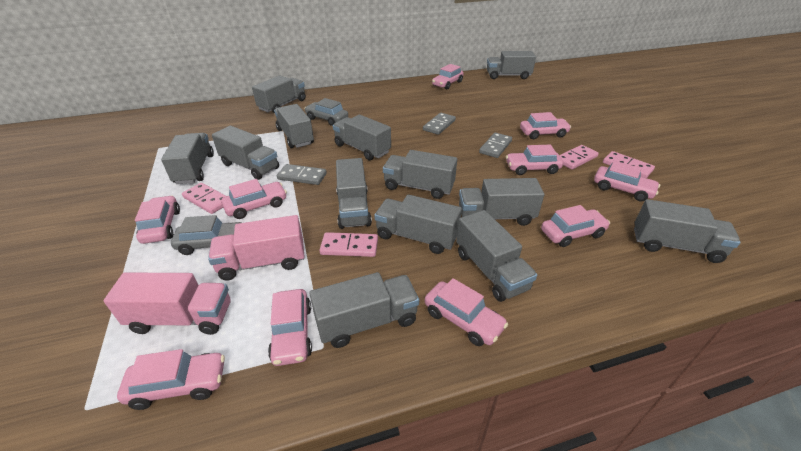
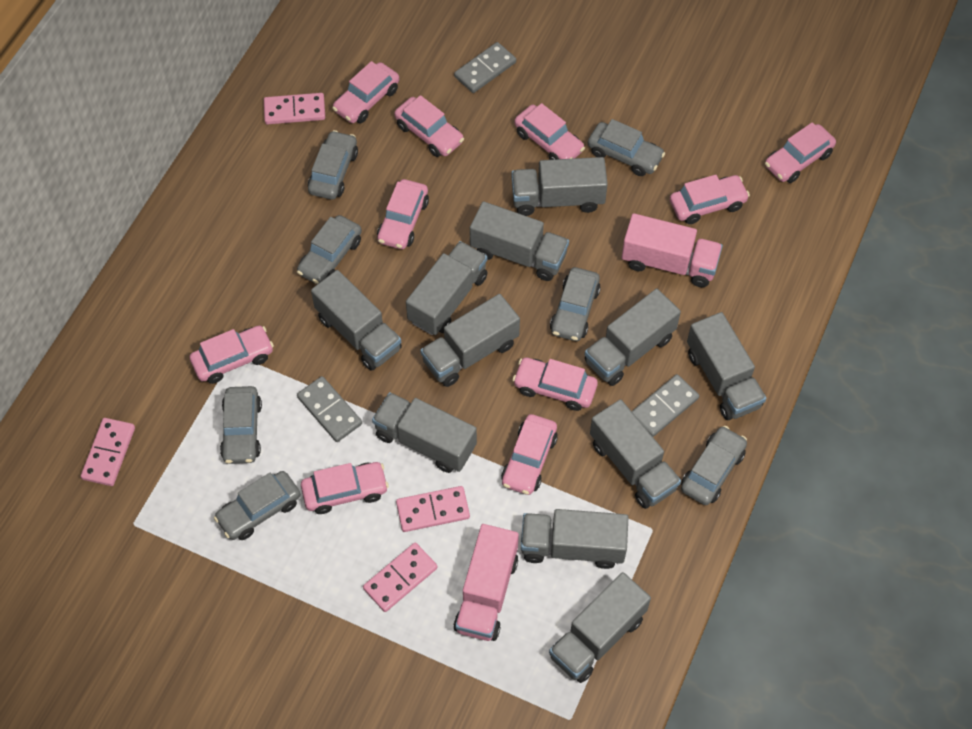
grey car: 2 -> 7
grey truck: 13 -> 11

